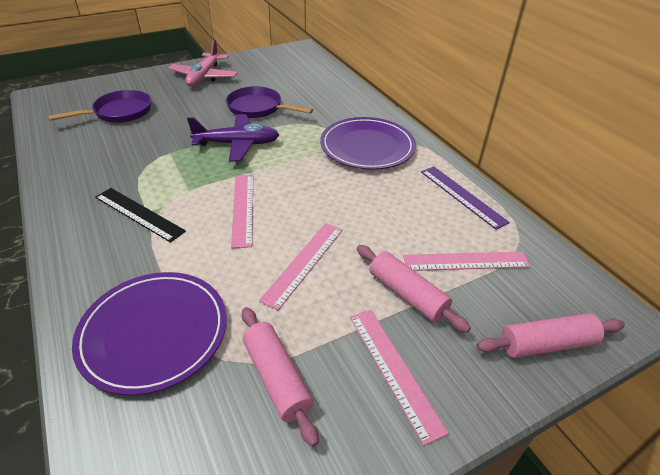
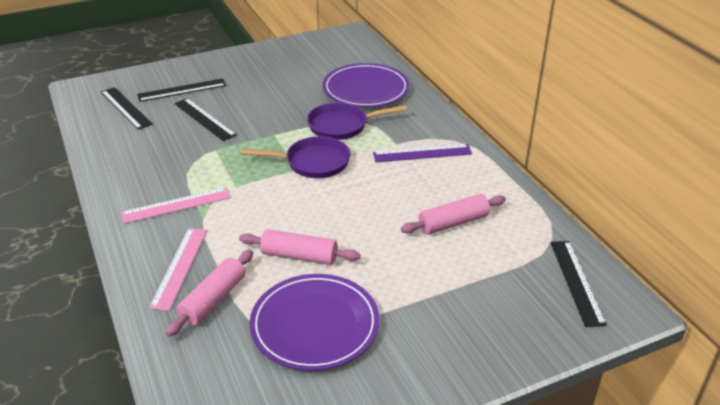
black ruler: 1 -> 4
pink plane: 1 -> 0
pink ruler: 4 -> 2
purple plane: 1 -> 0

